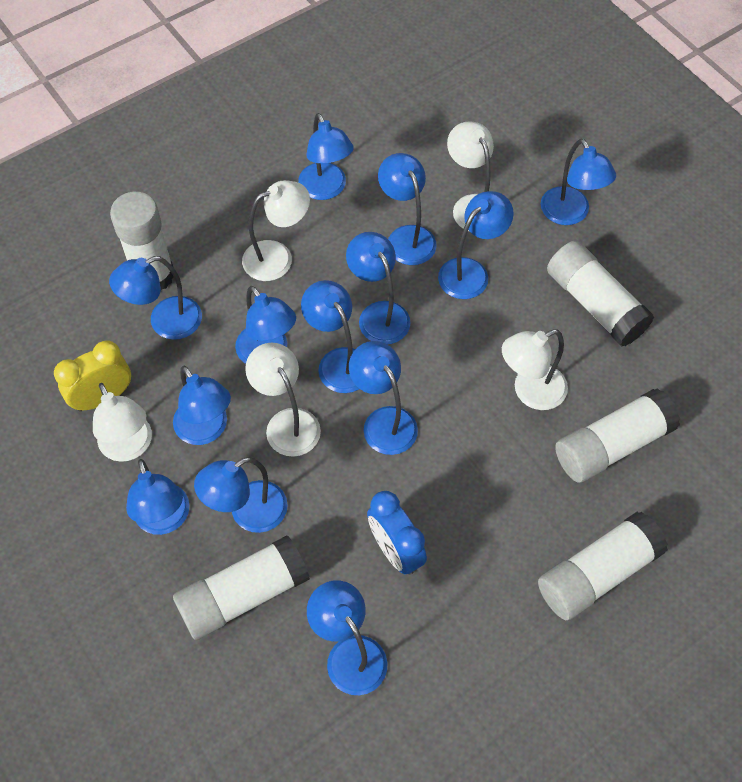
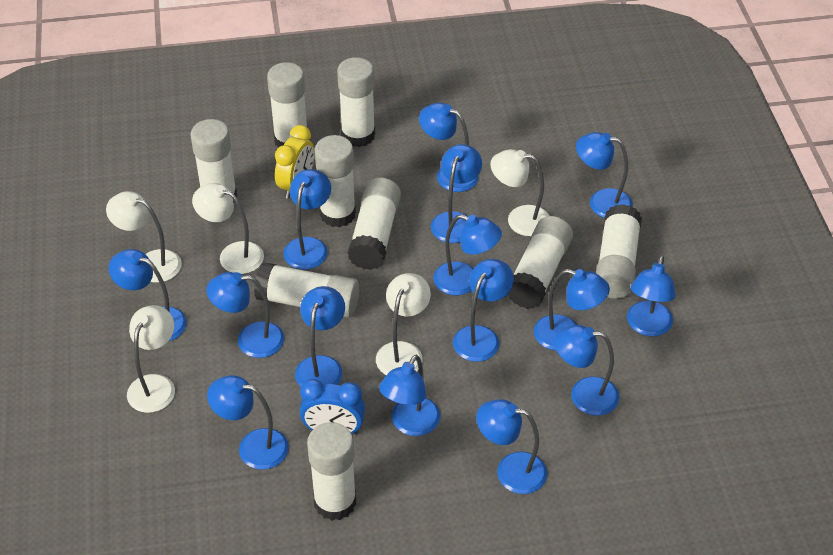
blue lamp: 13 -> 15
white glue stick: 5 -> 9

